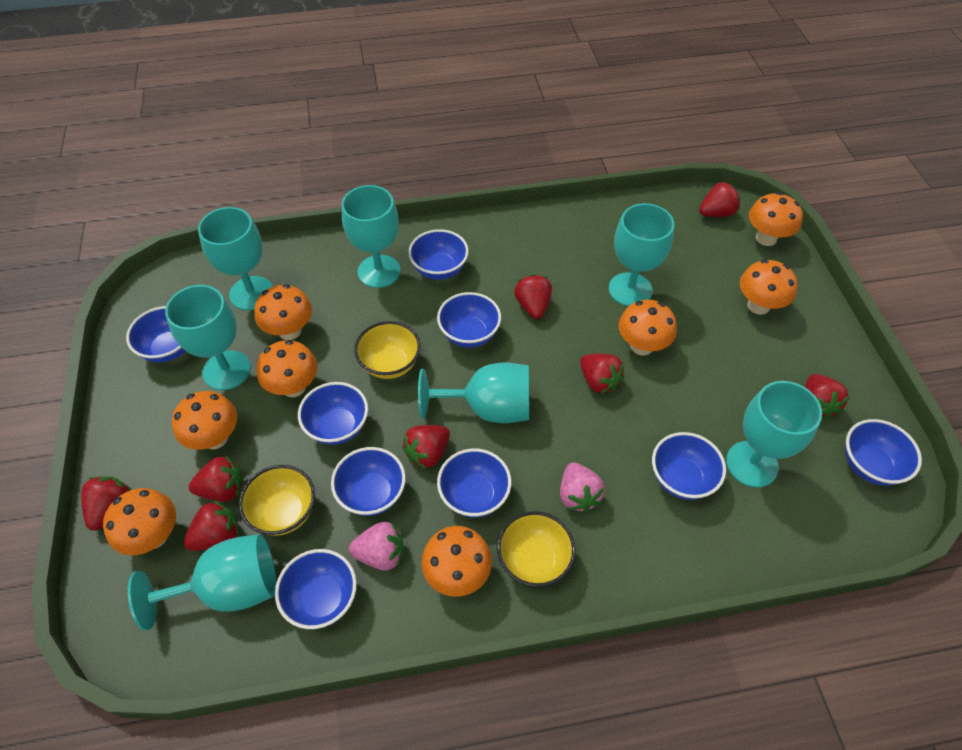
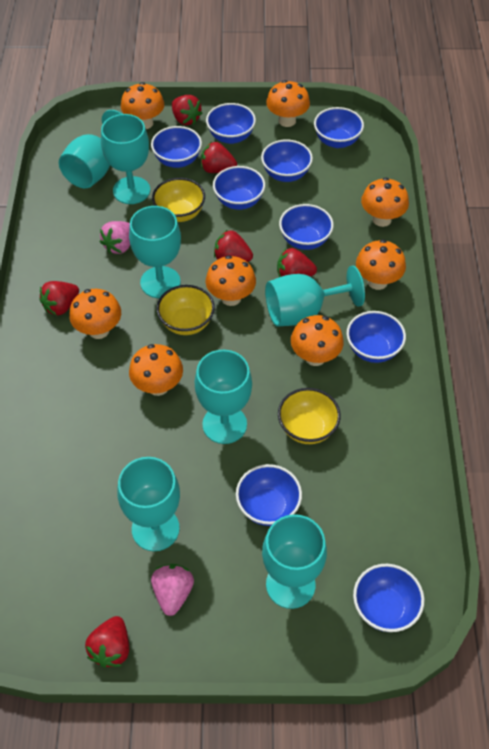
red strawberry: 8 -> 6

